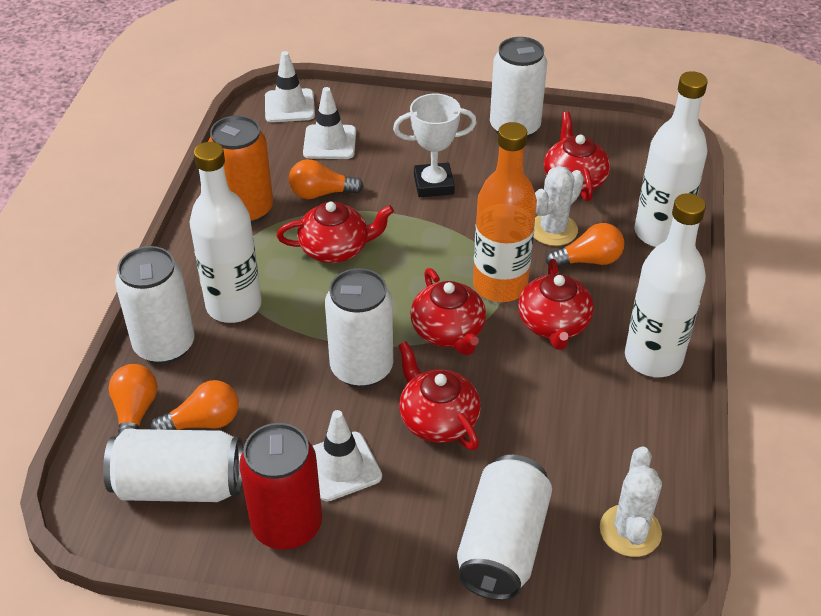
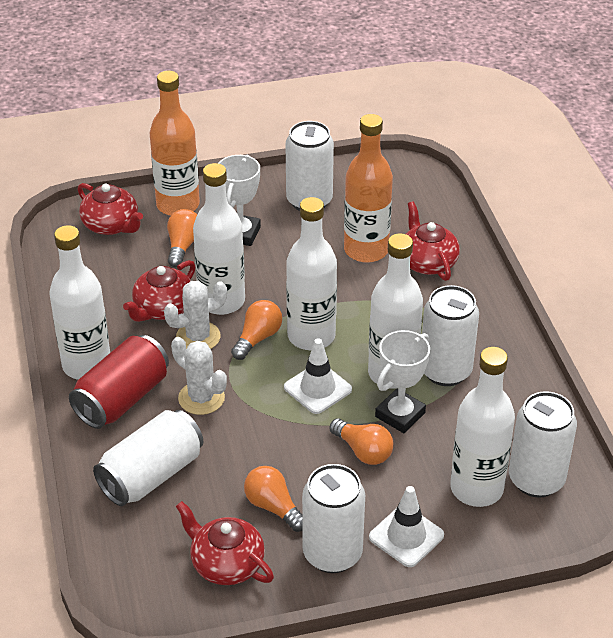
orange bottle: 1 -> 2
orange can: 1 -> 0
red teapot: 5 -> 4
white bottle: 3 -> 5
white traffic cone: 3 -> 2
white trophy: 1 -> 2

